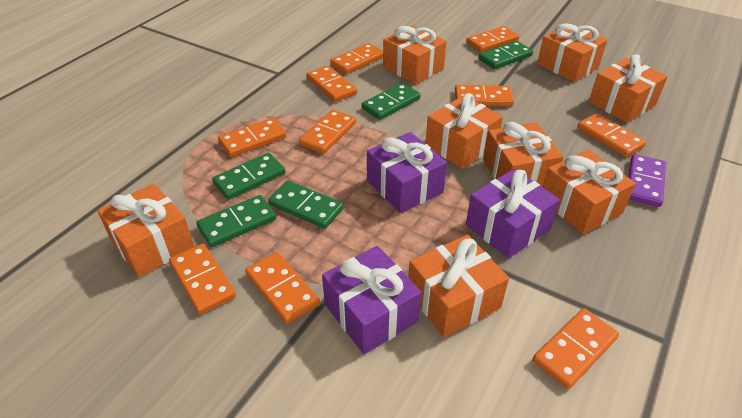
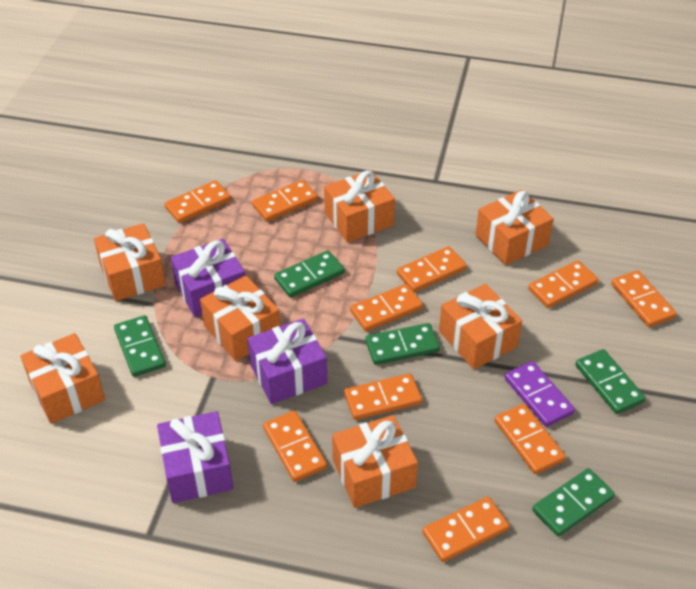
orange gift: 8 -> 7

